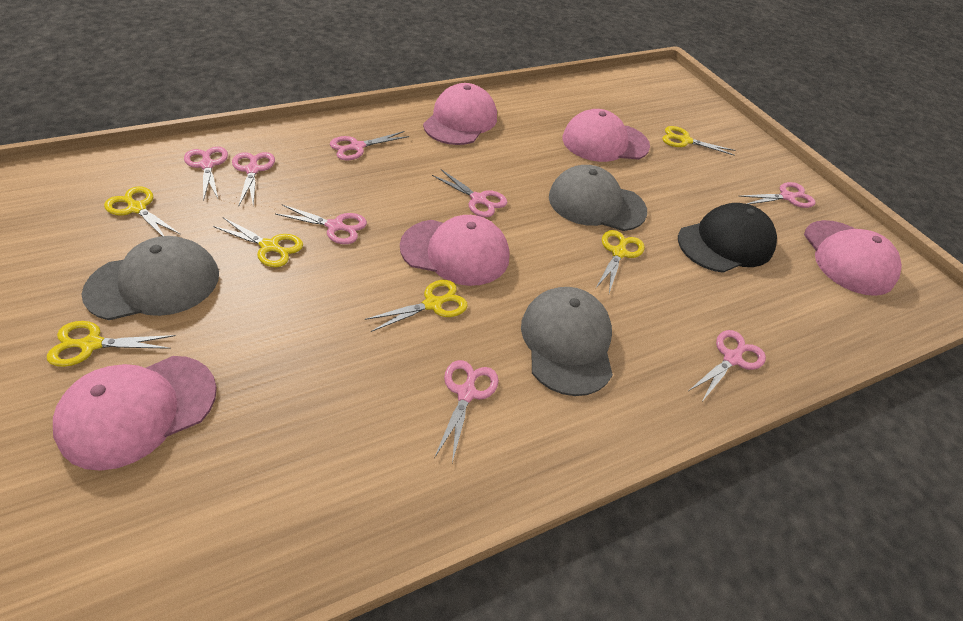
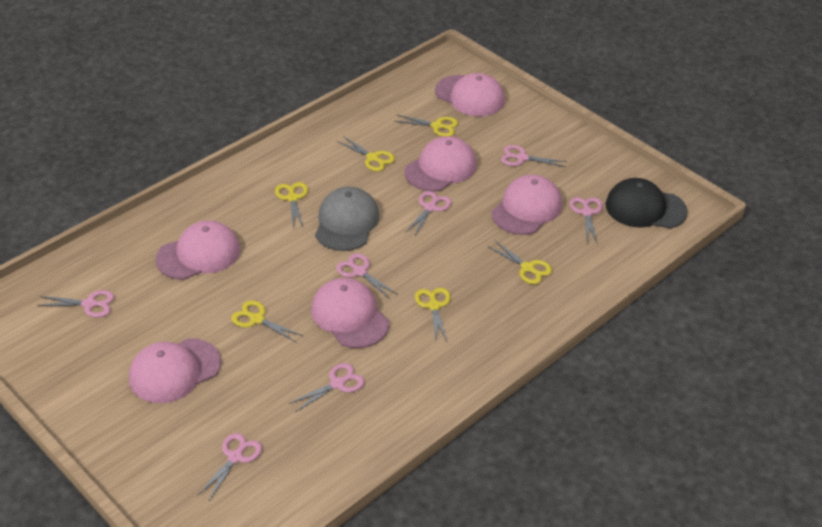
grey cap: 3 -> 1
pink cap: 5 -> 6
pink scissors: 8 -> 7

